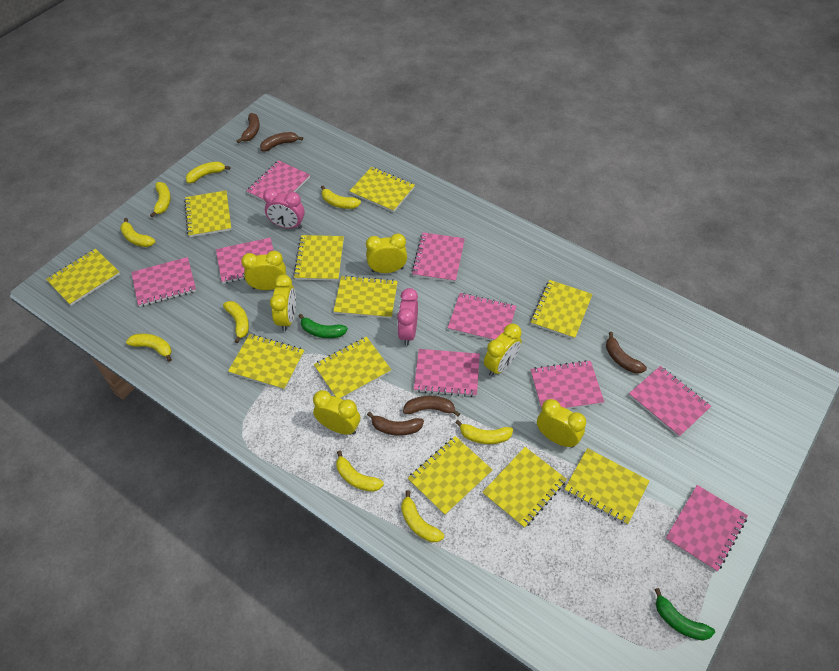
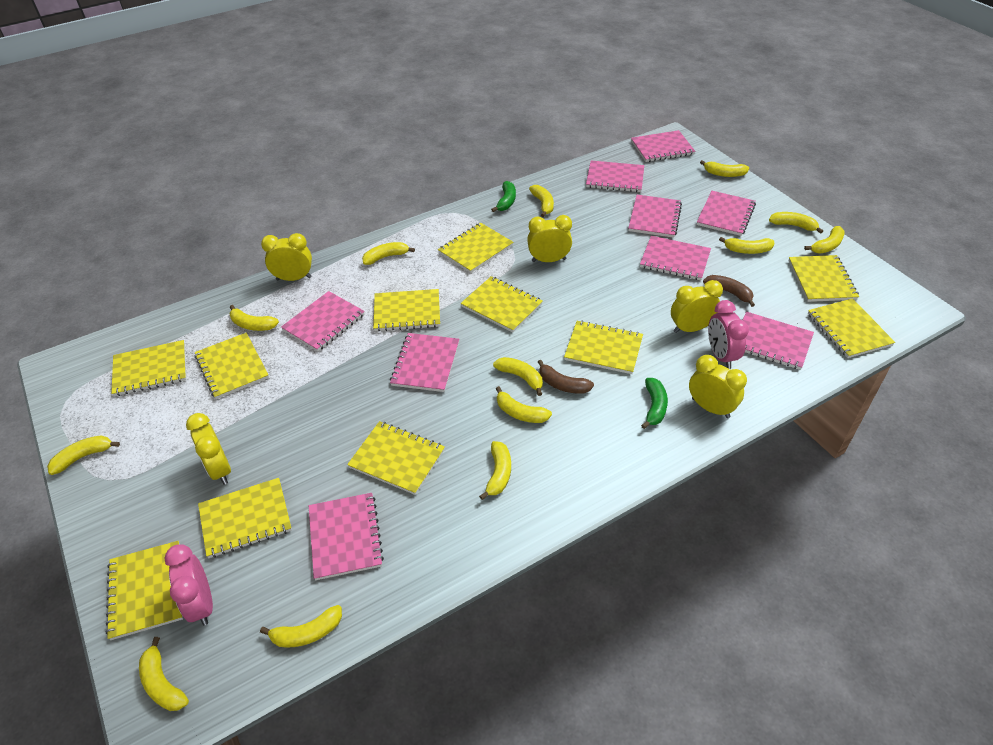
brown banana: 5 -> 2
yellow banana: 9 -> 13
yellow clock: 6 -> 5

